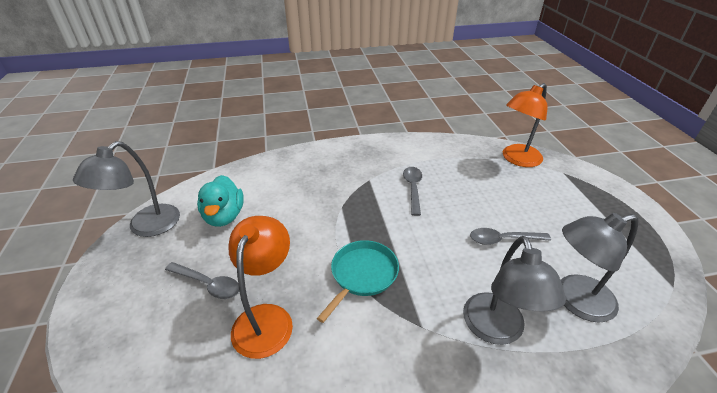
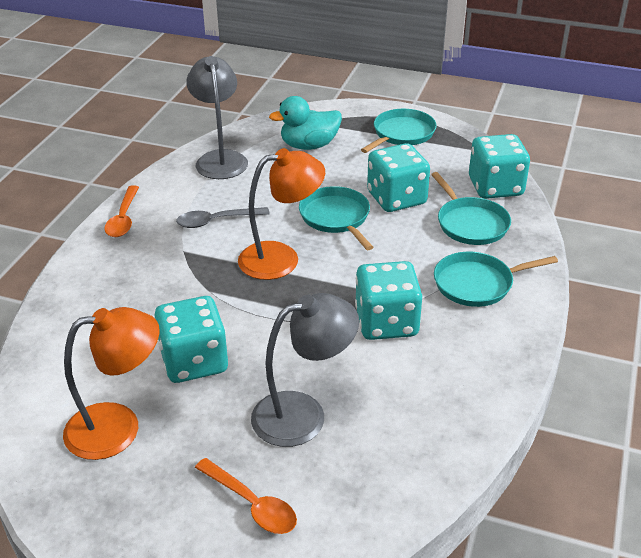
grey lamp: 3 -> 2
grey spoon: 3 -> 1
orange spoon: 0 -> 2
turquoise dice: 0 -> 4
turquoise pan: 1 -> 4

